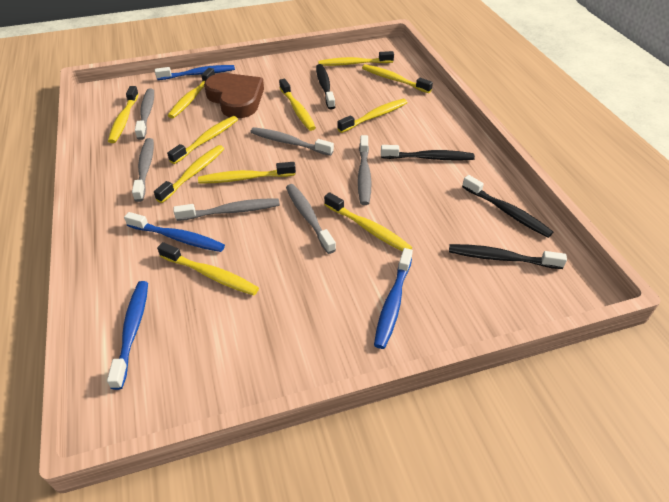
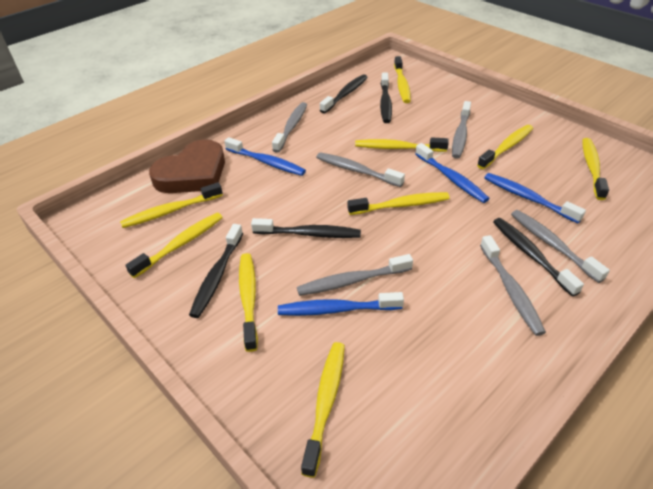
black toothbrush: 4 -> 5
yellow toothbrush: 11 -> 9

